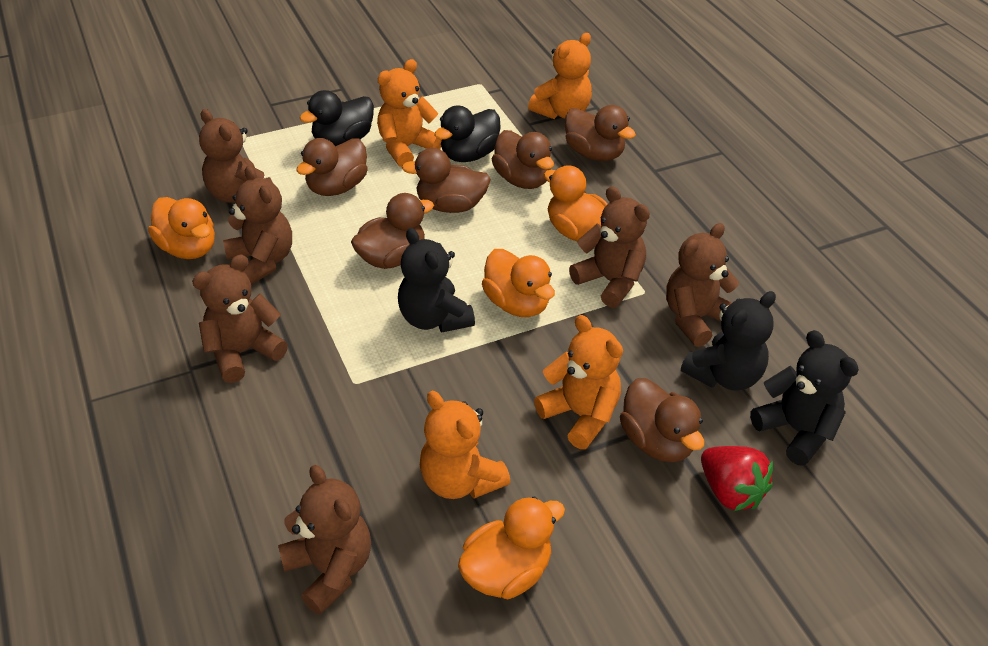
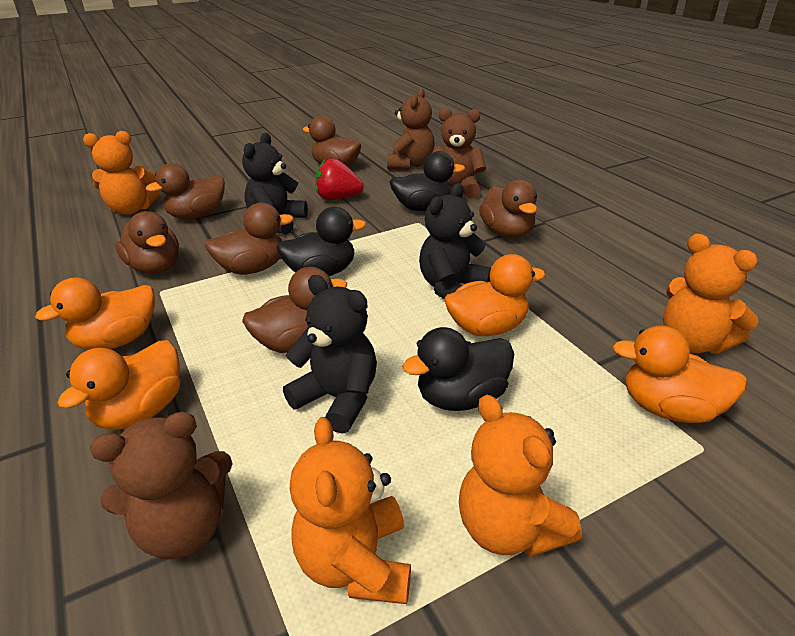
black duck: 2 -> 3
brown teddy bear: 6 -> 3

